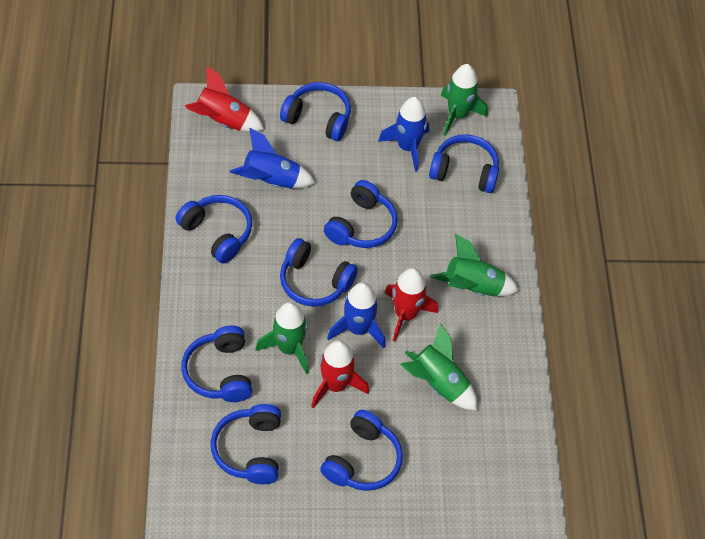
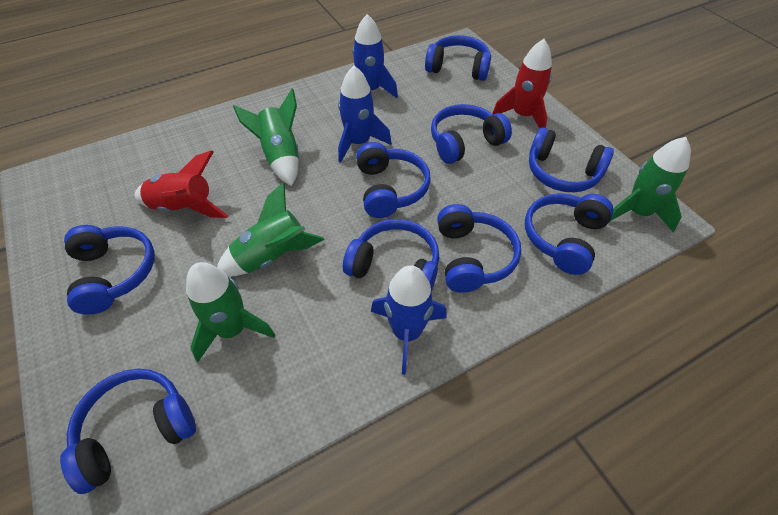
blue headphones: 8 -> 9
red rocket: 3 -> 2

